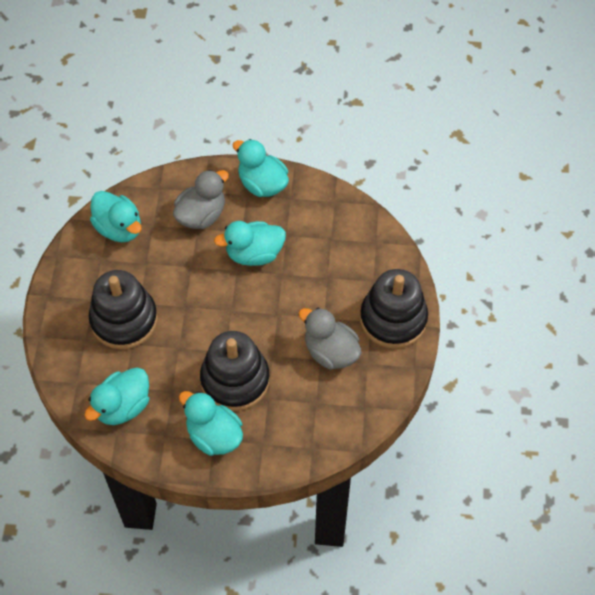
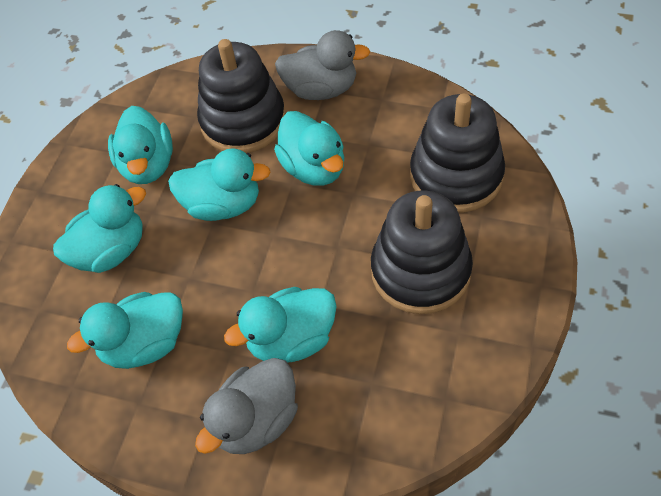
turquoise duck: 5 -> 6

